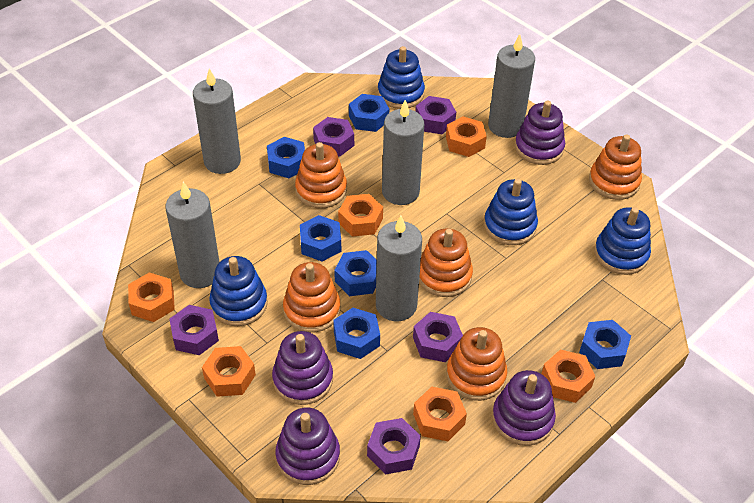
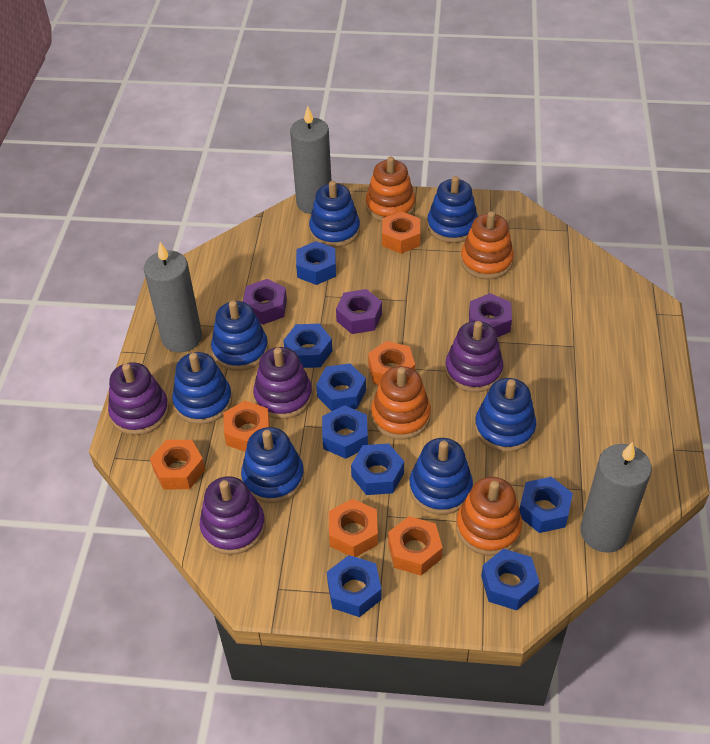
blue nut: 6 -> 8
blue stacking toy: 4 -> 7
grey candle: 5 -> 3
orange stacking toy: 5 -> 4
purple nut: 5 -> 3

